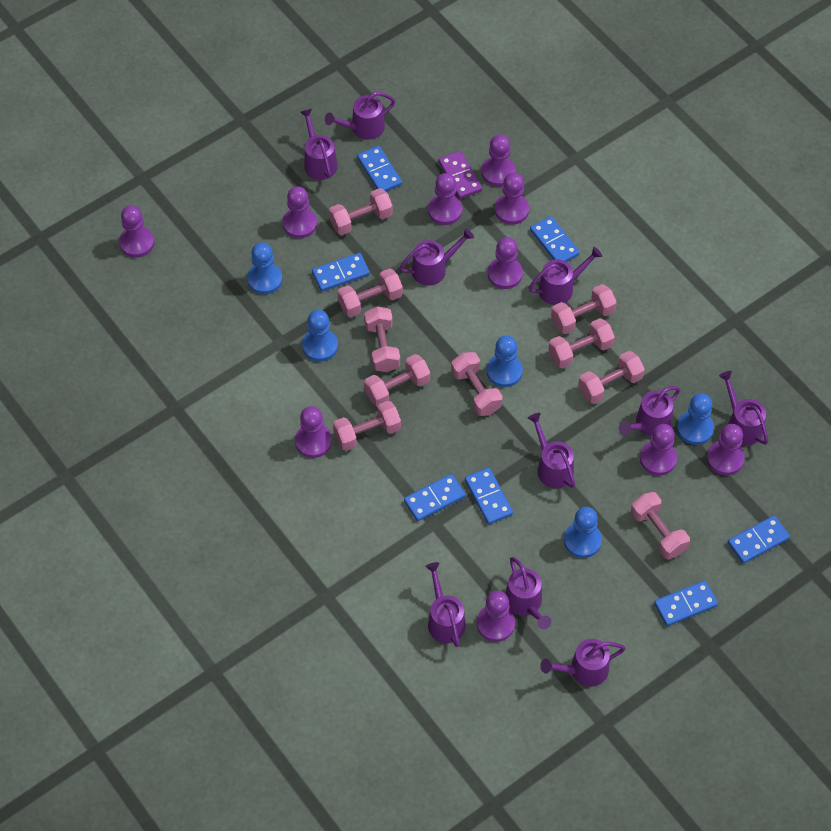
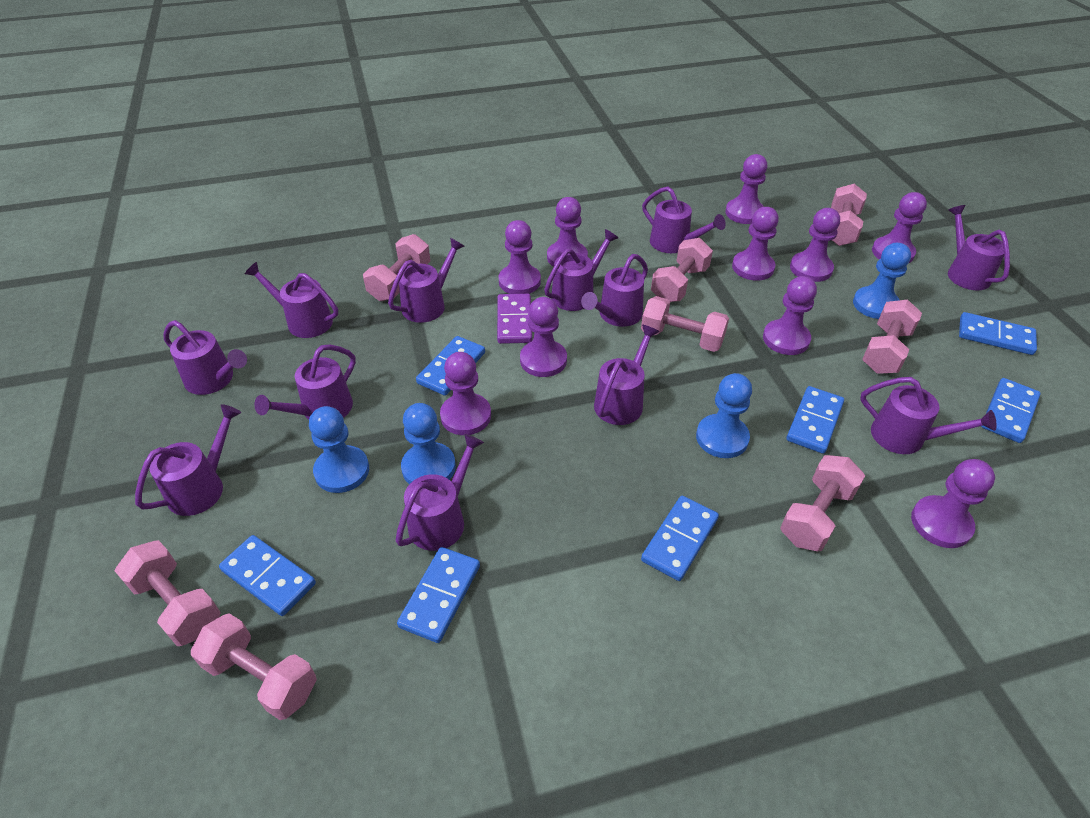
blue pawn: 5 -> 4
pink dumbbell: 10 -> 8
purple watering can: 10 -> 12

